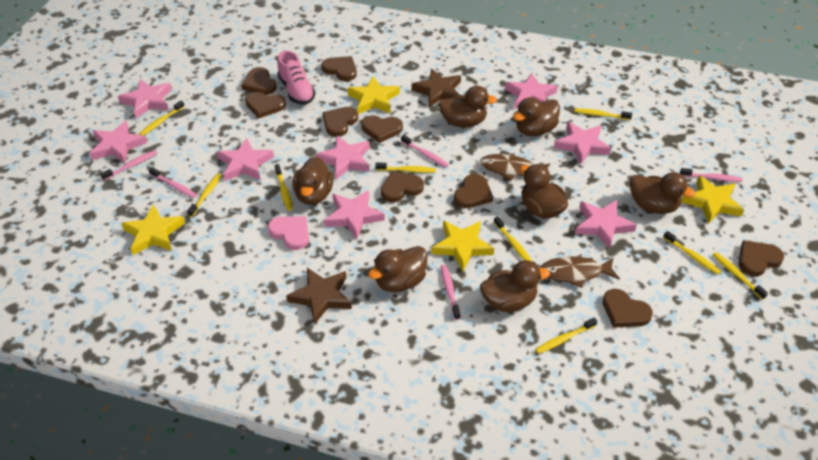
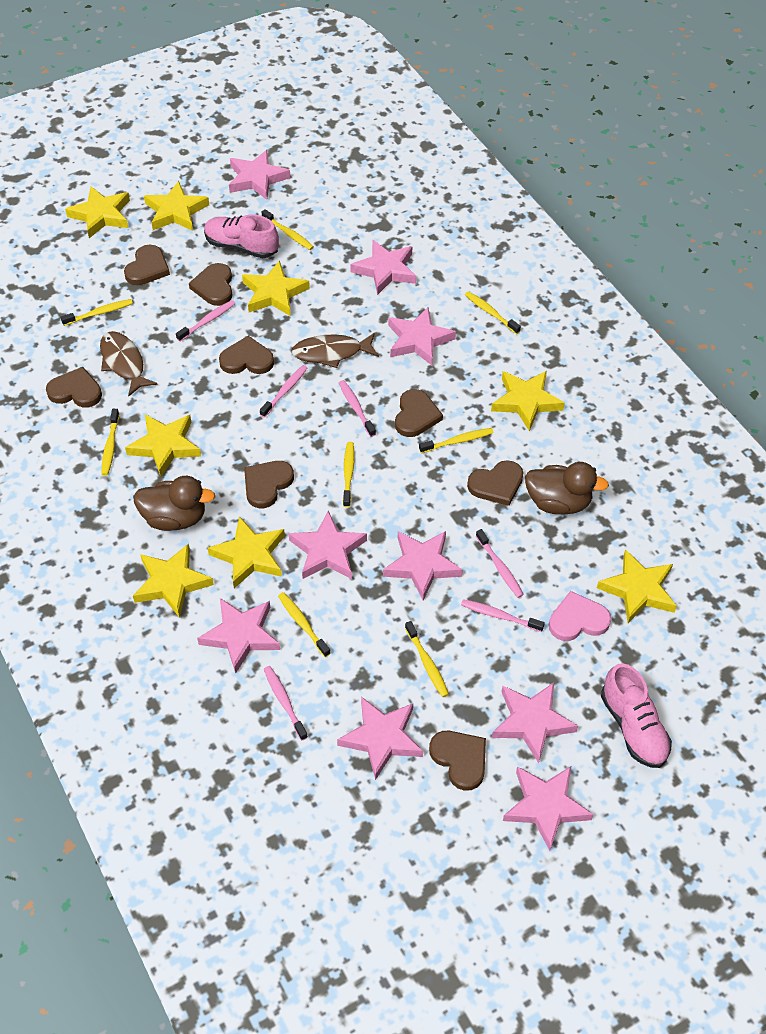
brown duck: 7 -> 2
brown heart: 9 -> 8
brown star: 2 -> 0
pink shoe: 1 -> 2
pink star: 8 -> 9
pink toothbrush: 5 -> 6
yellow star: 4 -> 8
yellow toothbrush: 9 -> 8

